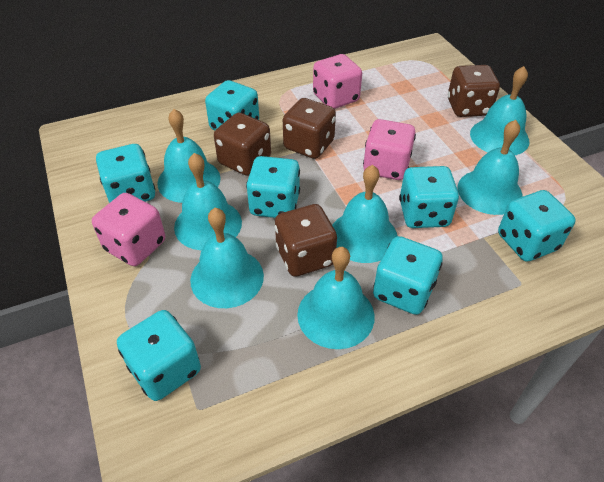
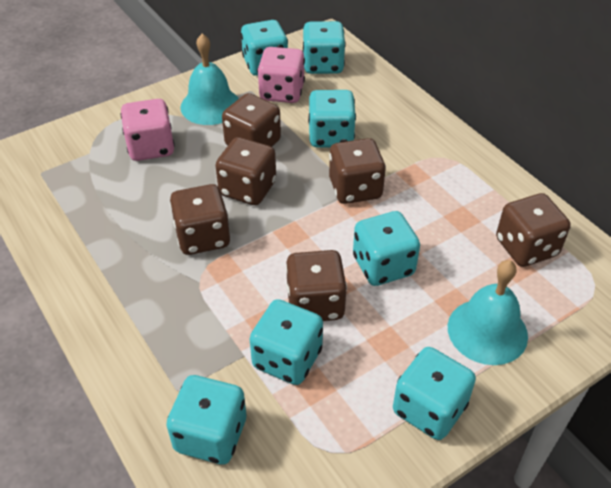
brown dice: 4 -> 6
pink dice: 3 -> 2
turquoise bell: 7 -> 2

